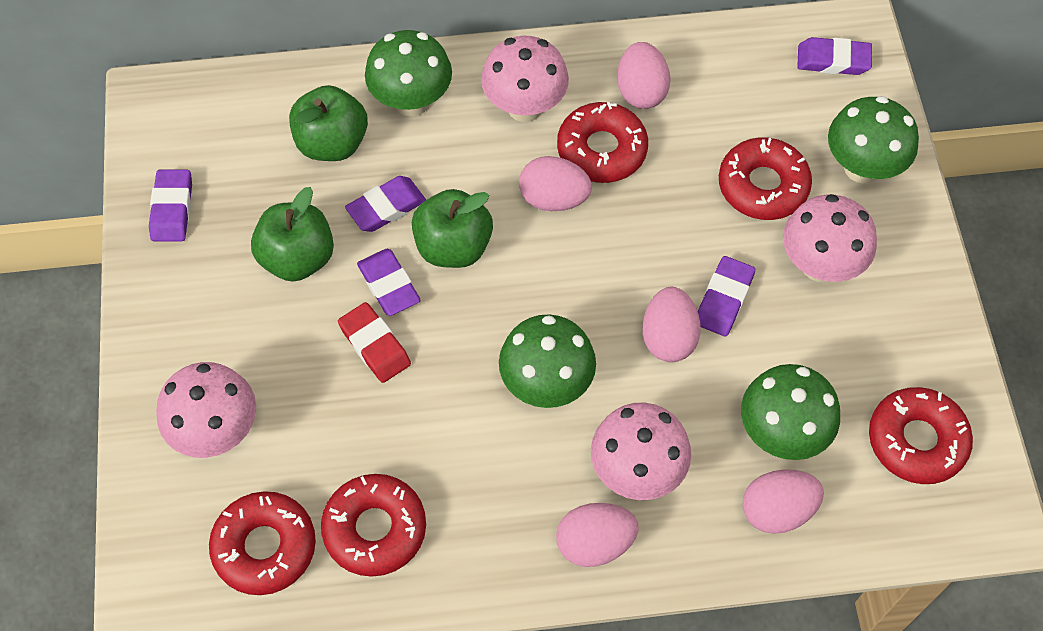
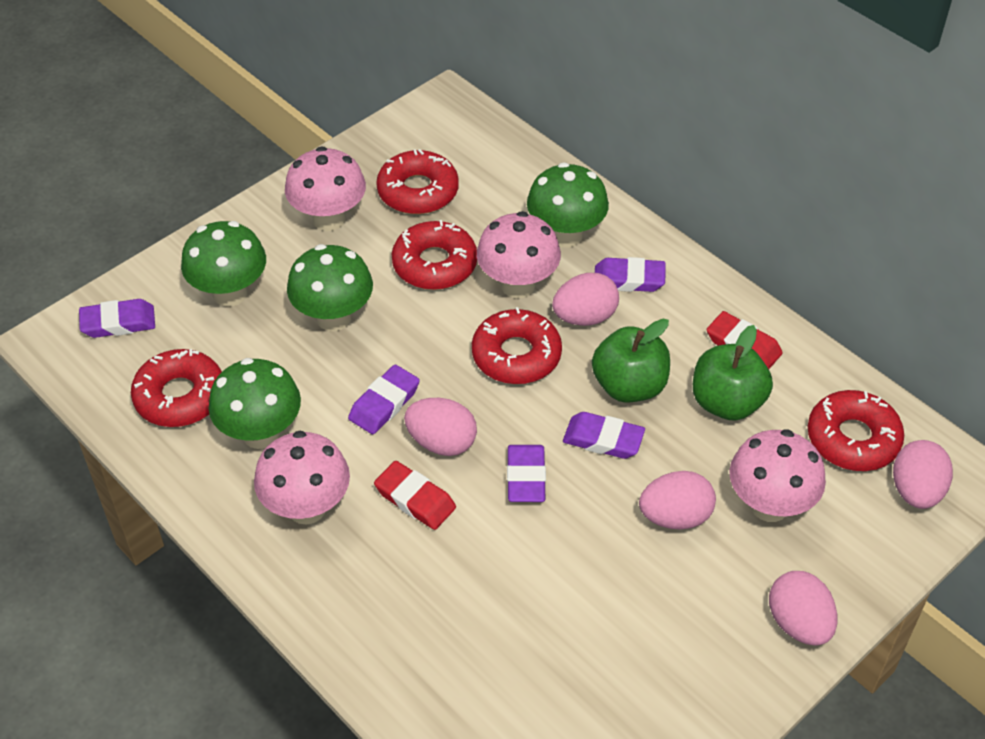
green apple: 3 -> 2
red eraser: 1 -> 2

